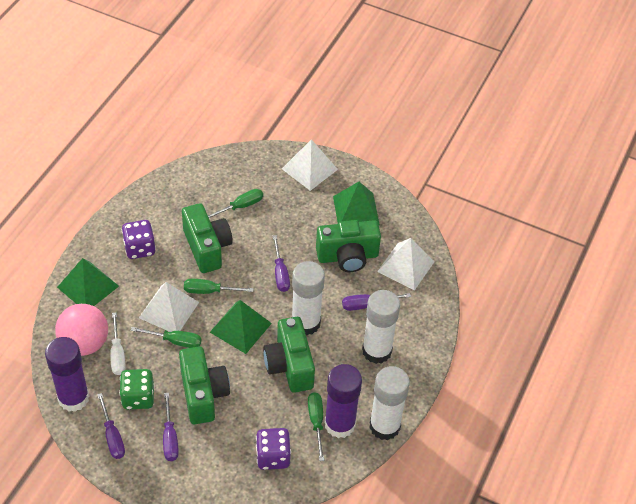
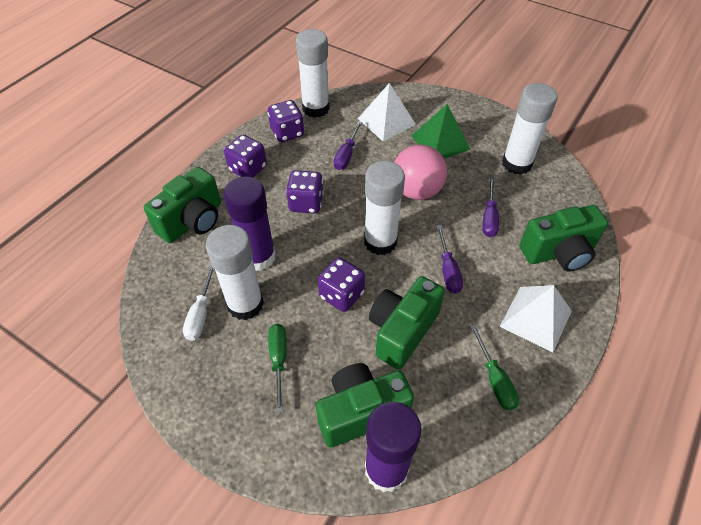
green dice: 1 -> 0
green pyramid: 3 -> 1
green screwdriver: 4 -> 2
purple dice: 2 -> 4
purple screwdriver: 4 -> 3
white glue stick: 3 -> 4
white pyramid: 3 -> 2

